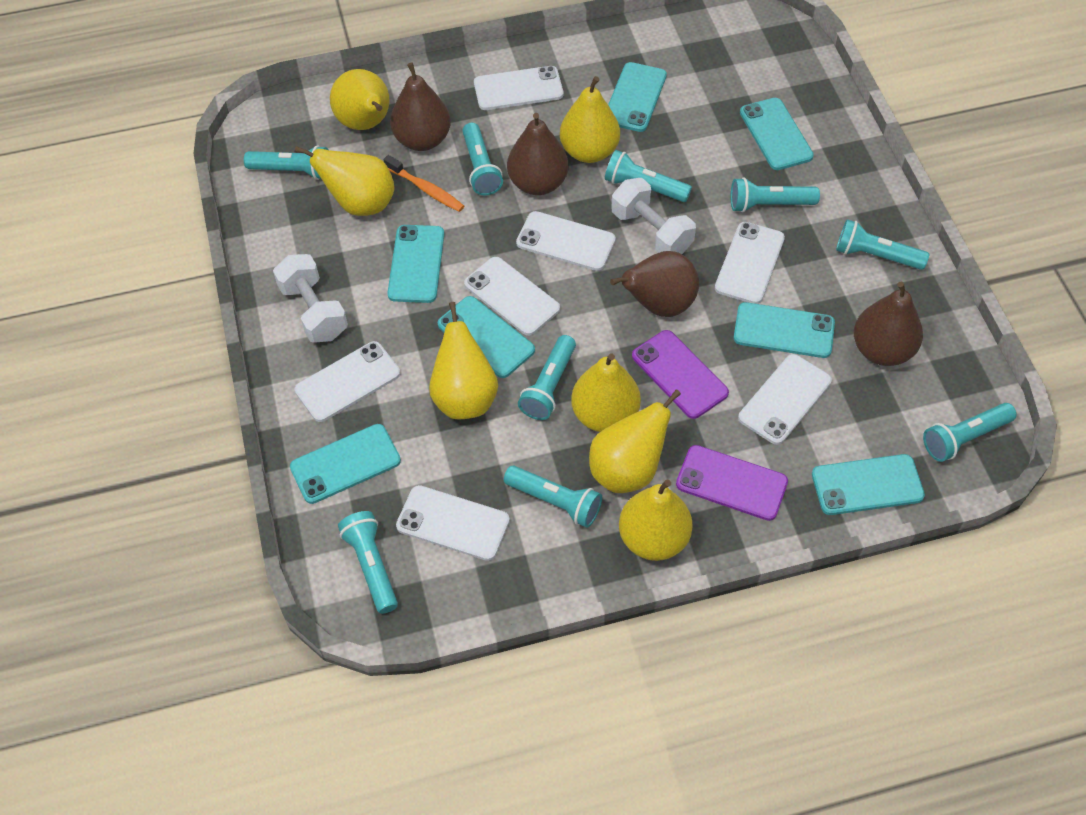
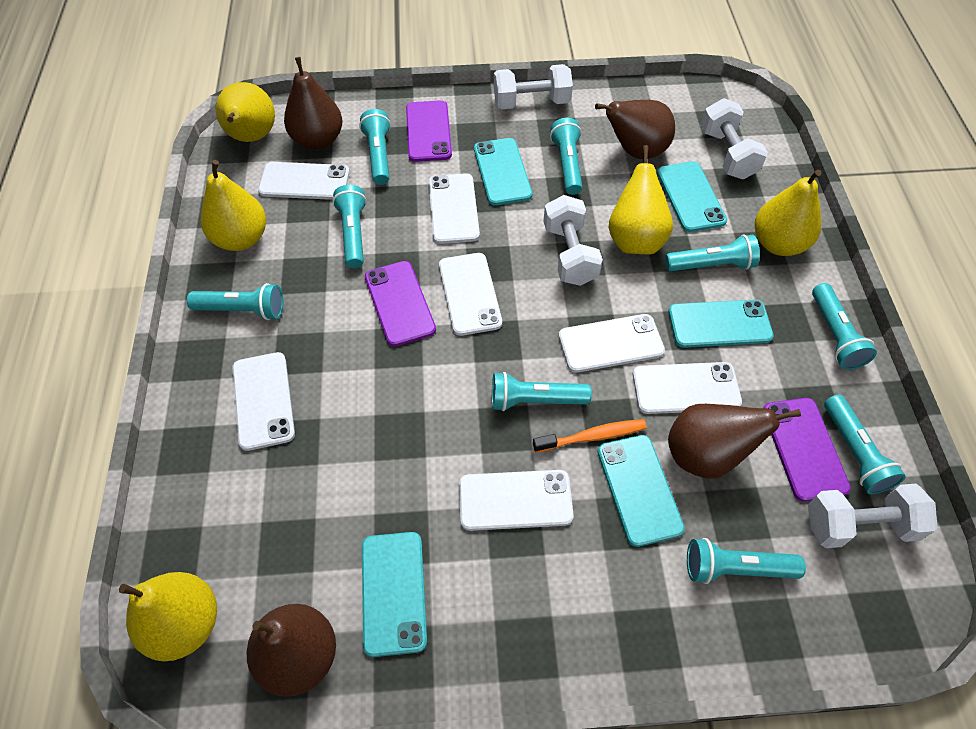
purple phone: 2 -> 3
turquoise phone: 7 -> 5
white dumbbell: 2 -> 4
yellow pear: 7 -> 5

